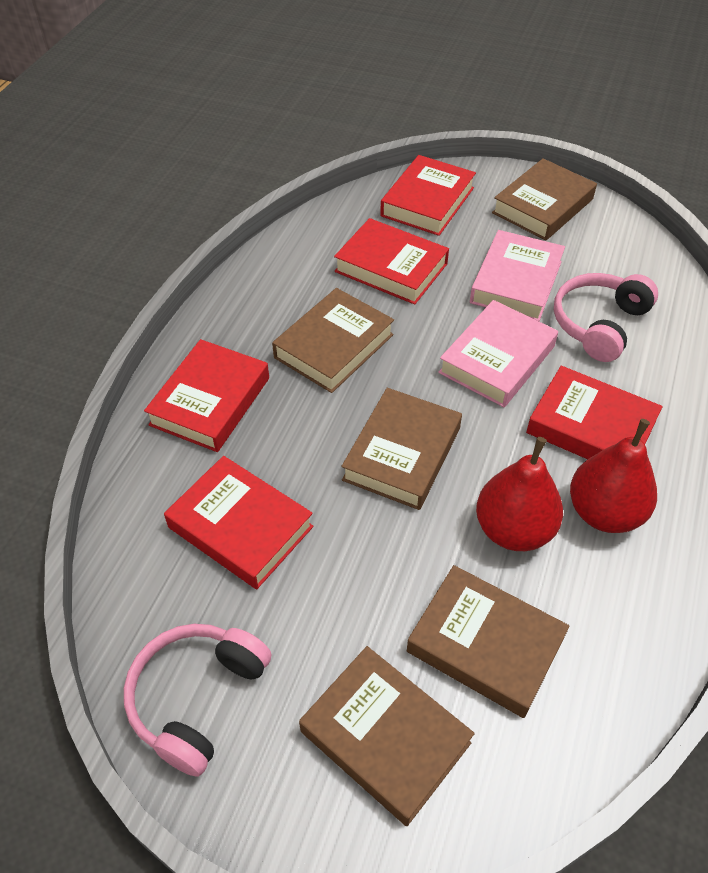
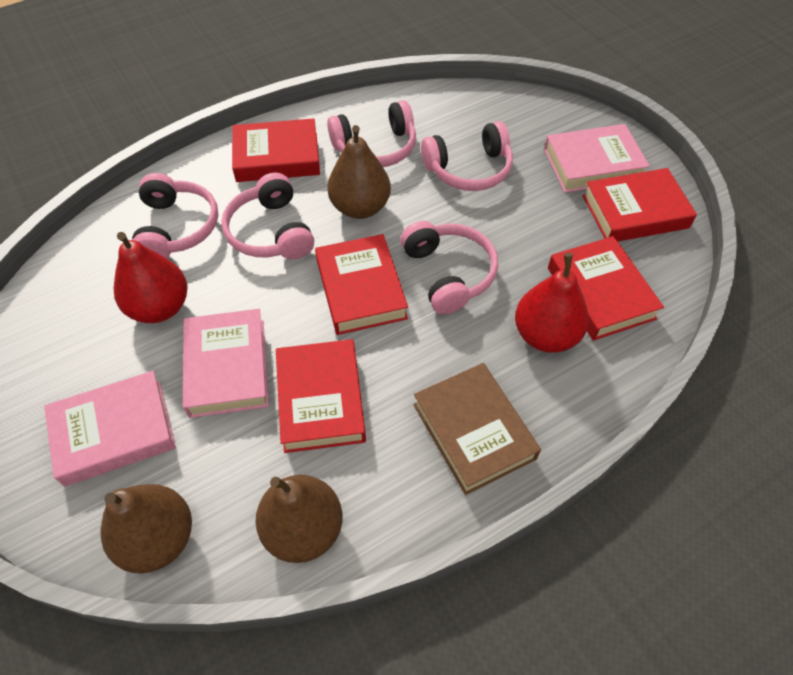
brown book: 5 -> 1
brown pear: 0 -> 3
pink book: 2 -> 3
pink headphones: 2 -> 5

